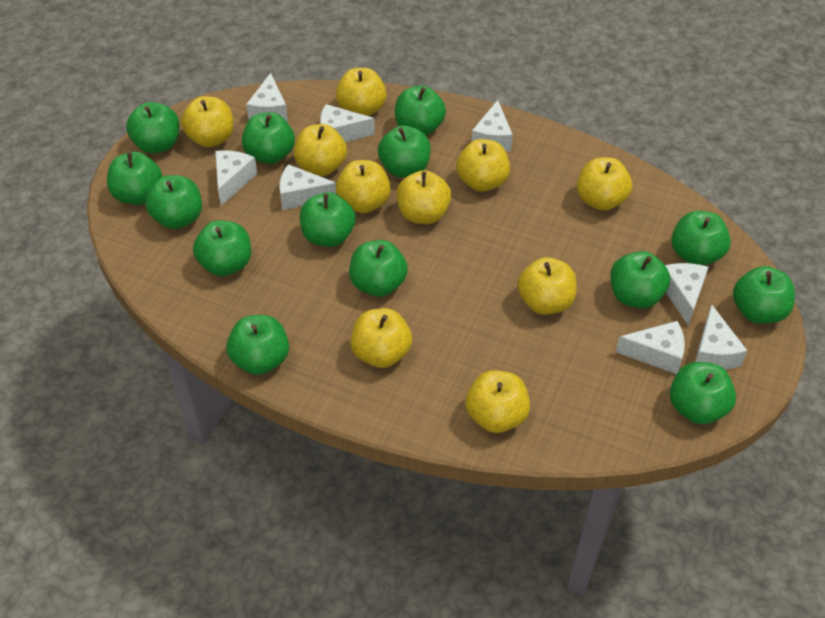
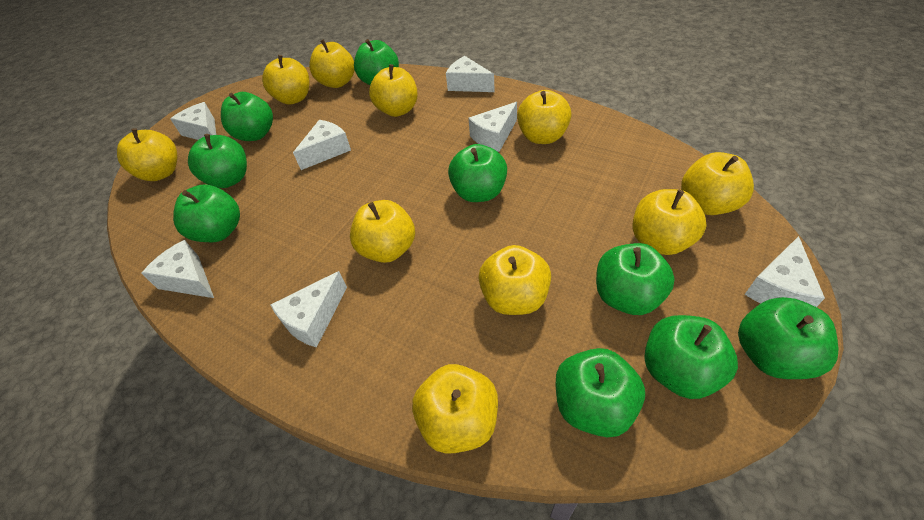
green apple: 14 -> 9
white cheese: 8 -> 7

